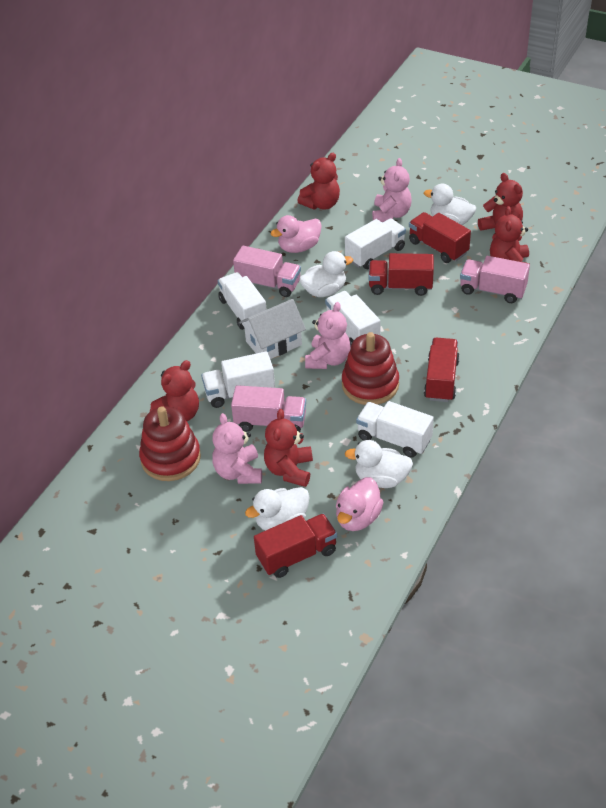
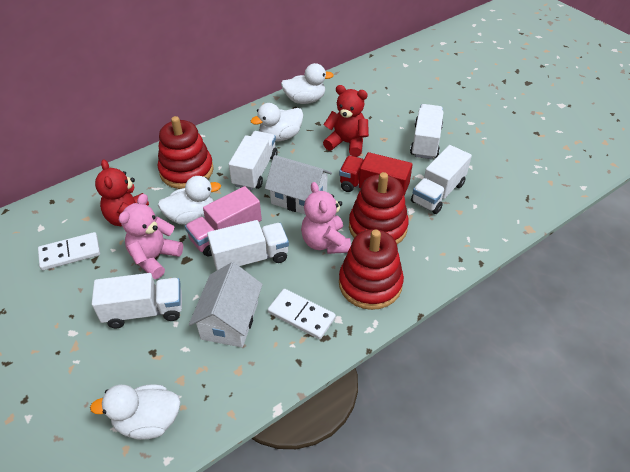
pink duck: 2 -> 0
pink teddy bear: 3 -> 2
pink truck: 3 -> 1
red stacking toy: 2 -> 3
red teddy bear: 5 -> 2
red truck: 4 -> 1
white domino: 0 -> 2
white house: 1 -> 2

